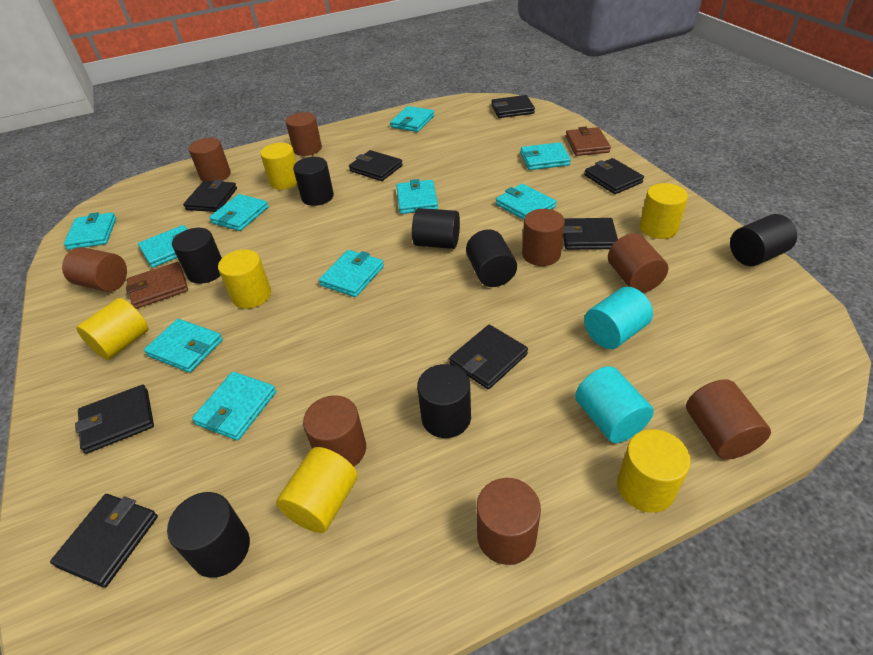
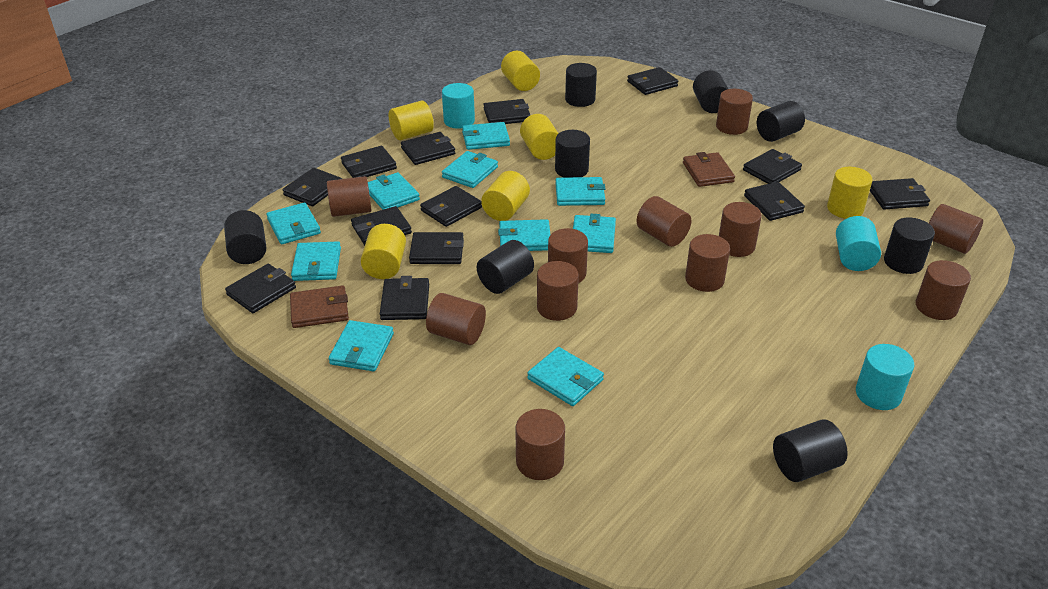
black cylinder: 7 -> 8
black wallet: 8 -> 13
brown cylinder: 8 -> 11
turquoise cylinder: 2 -> 3

